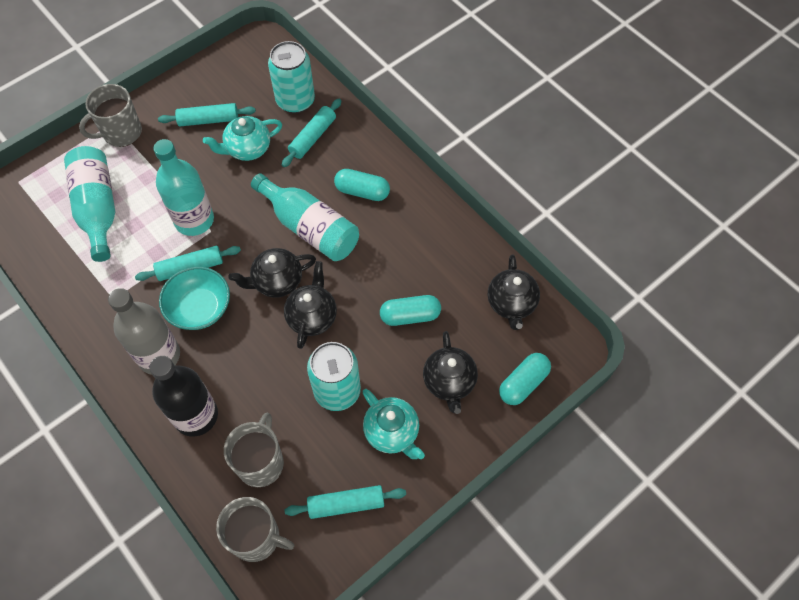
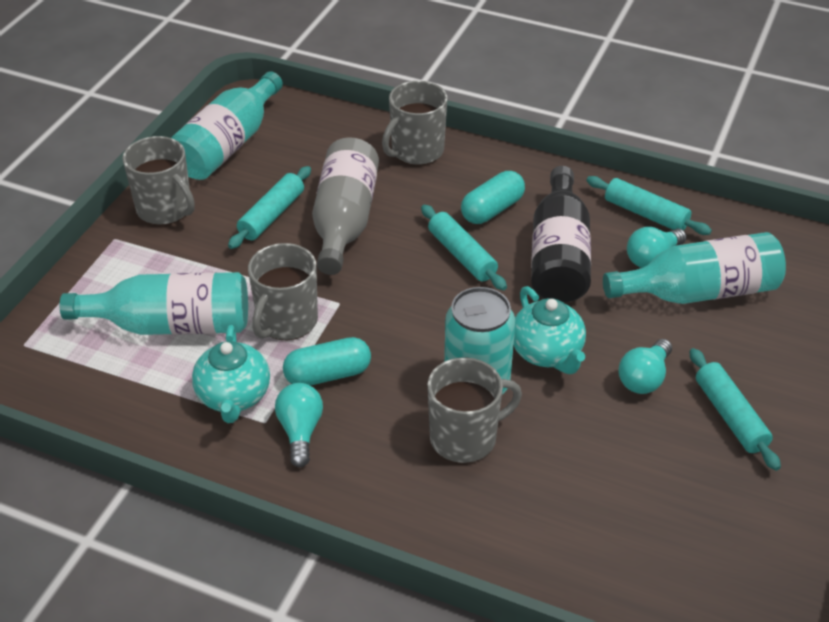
black teapot: 4 -> 0
grey mug: 3 -> 4
turquoise bowl: 1 -> 0
turquoise can: 2 -> 1
turquoise capsule: 3 -> 2
turquoise light bulb: 0 -> 3

